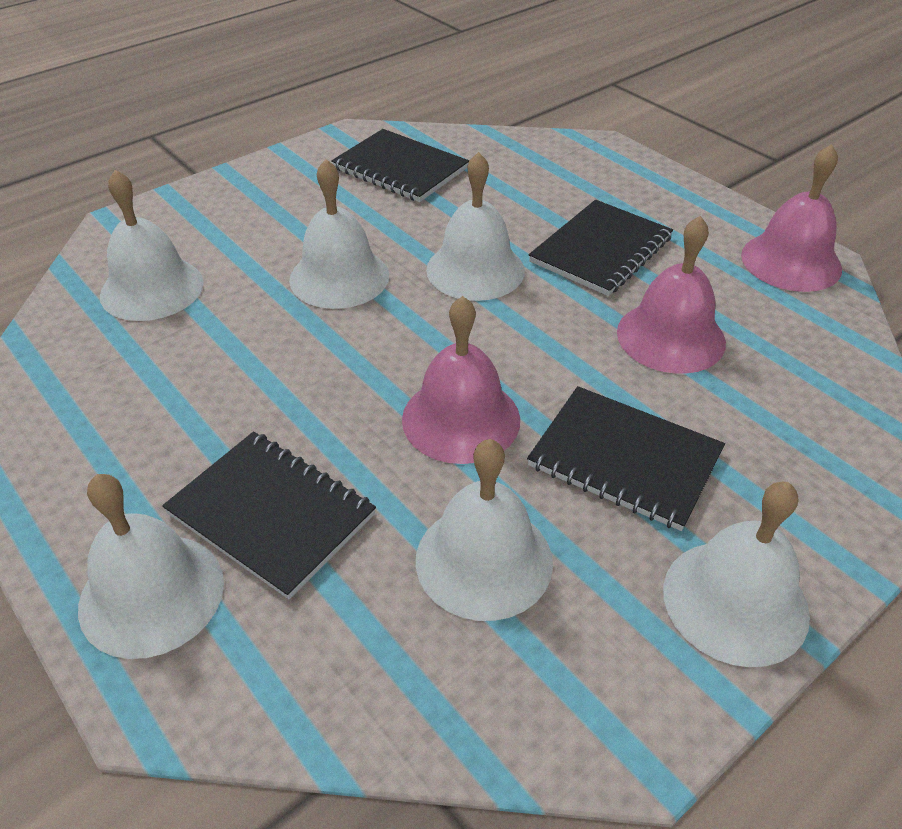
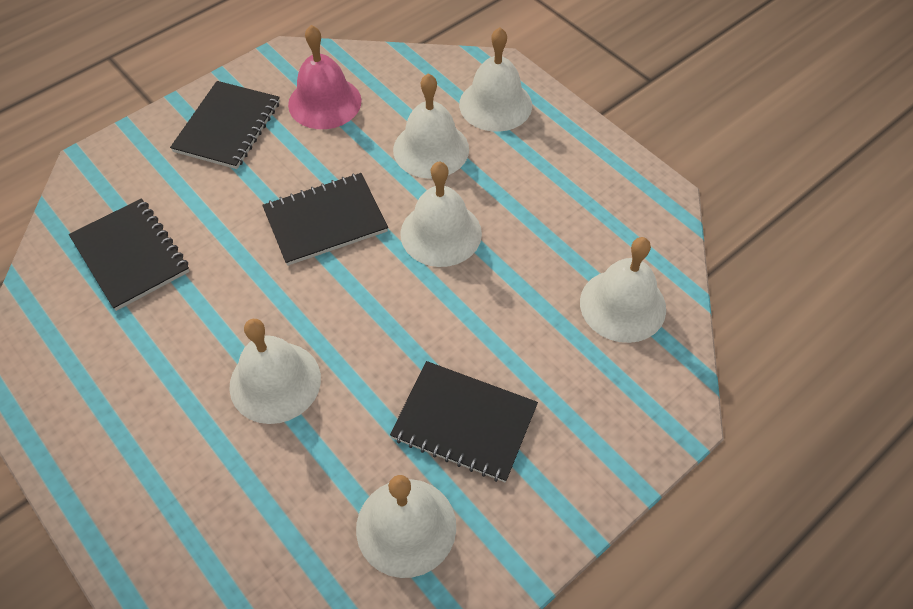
pink bell: 3 -> 1

